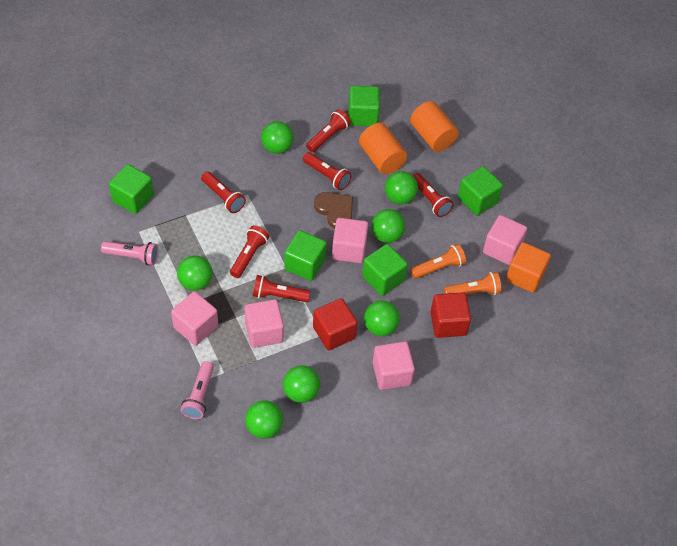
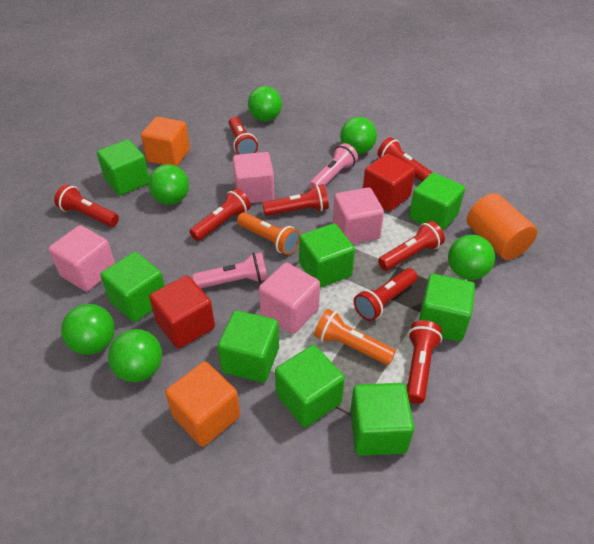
brown heart: 1 -> 0
green ball: 7 -> 6
green cube: 5 -> 8
orange cube: 1 -> 2
orange cylinder: 2 -> 1
pink cube: 5 -> 4
red flashlight: 6 -> 8

